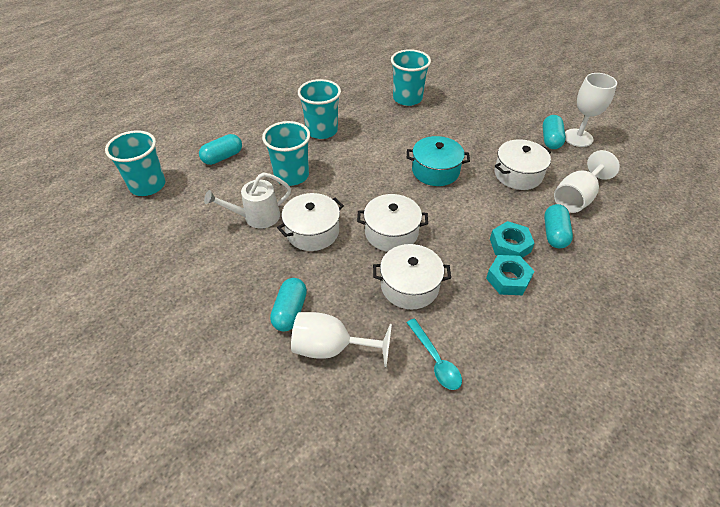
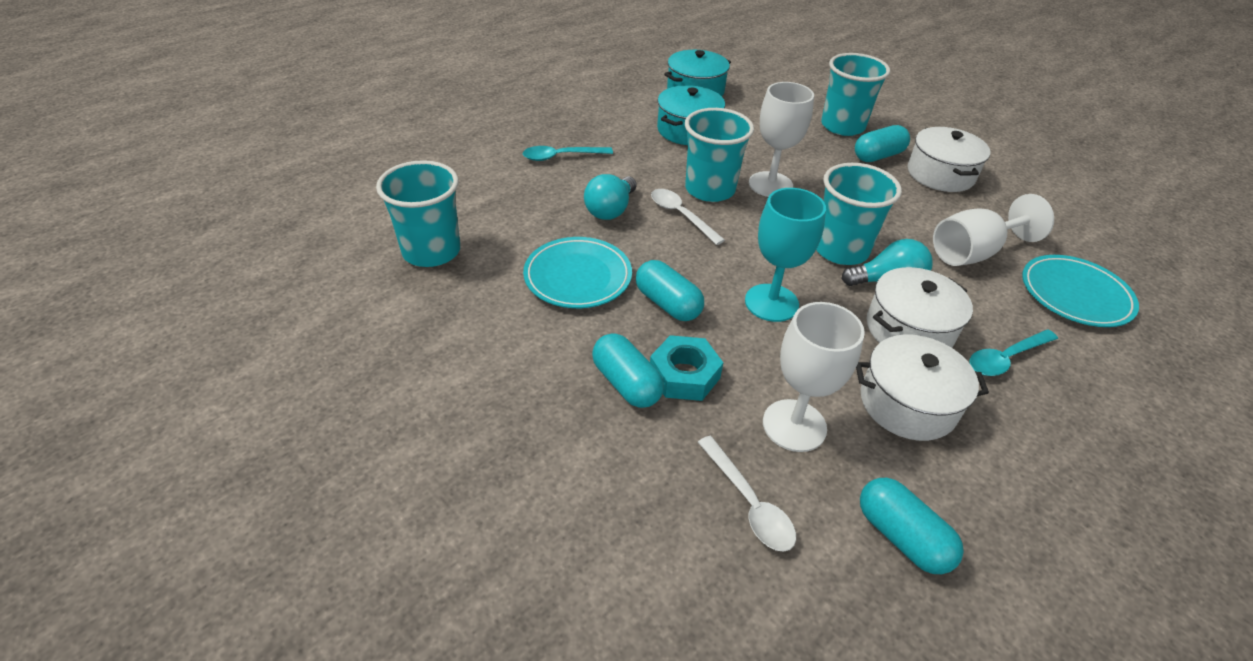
turquoise goblet: 0 -> 1
turquoise light bulb: 0 -> 2
turquoise nut: 2 -> 1
turquoise plate: 0 -> 2
turquoise pot: 1 -> 2
turquoise spoon: 1 -> 2
white pot: 4 -> 3
white spoon: 0 -> 2
white watering can: 1 -> 0

